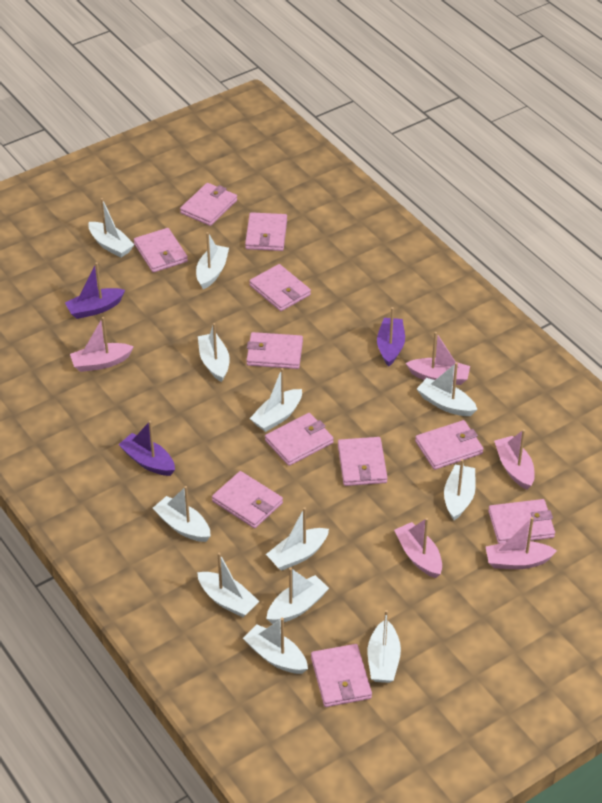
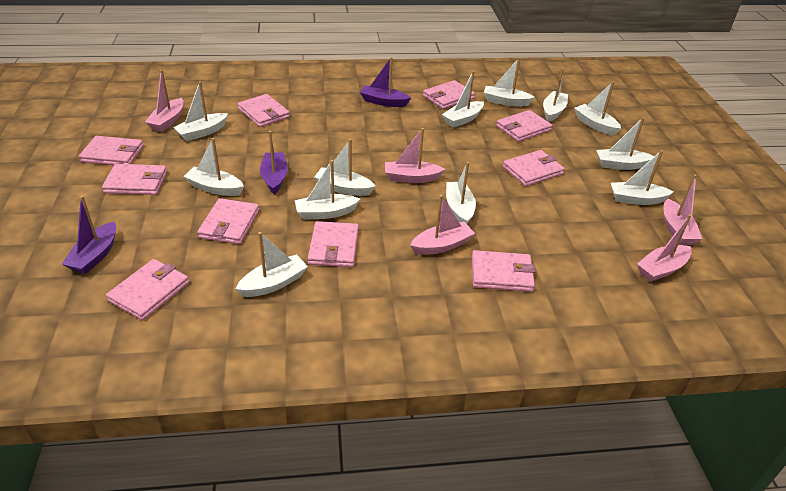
pink wallet: 11 -> 10

